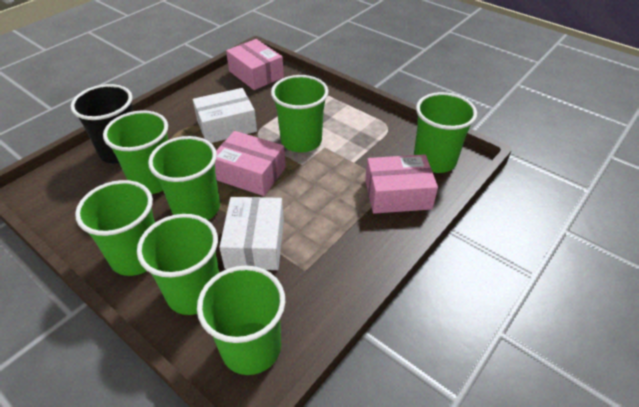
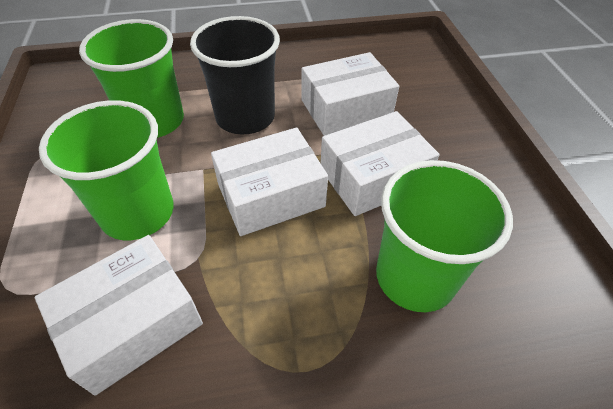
green cup: 7 -> 3
pink box: 3 -> 0
white box: 2 -> 4

